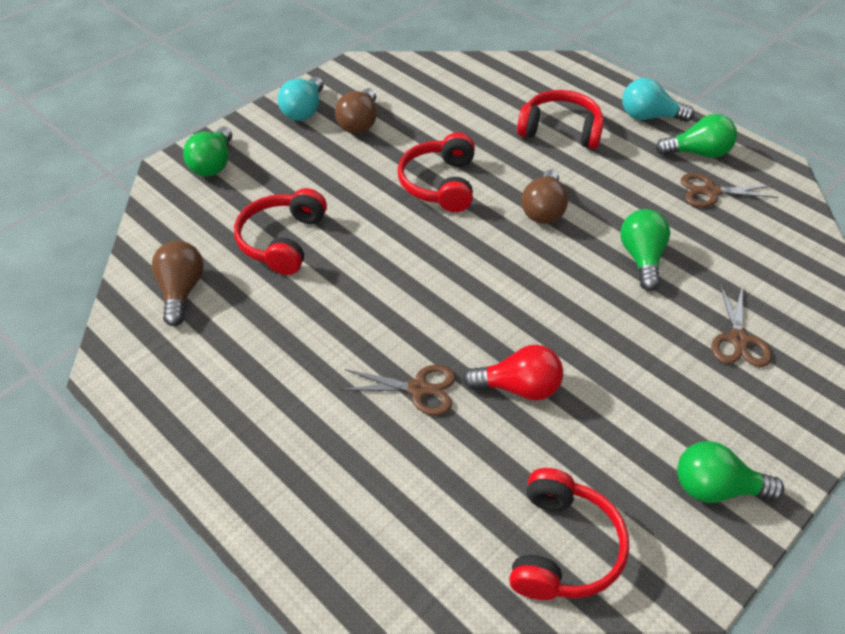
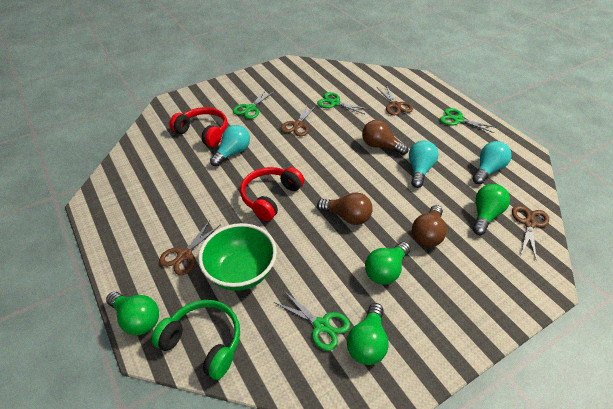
brown scissors: 3 -> 4
green bowl: 0 -> 1
green headphones: 0 -> 1
green scissors: 0 -> 4
red headphones: 4 -> 2
red light bulb: 1 -> 0
turquoise light bulb: 2 -> 3

